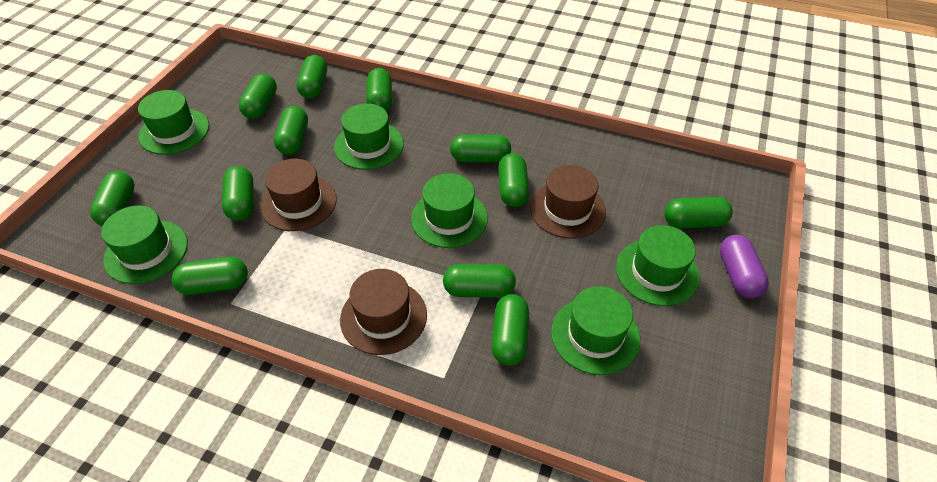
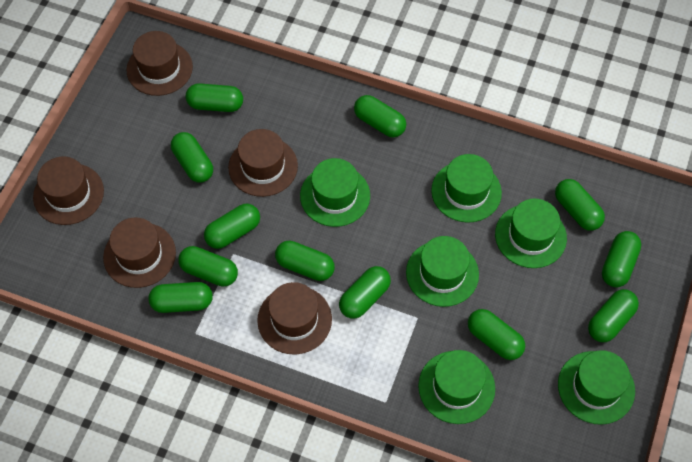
brown hat: 3 -> 5
purple capsule: 1 -> 0

